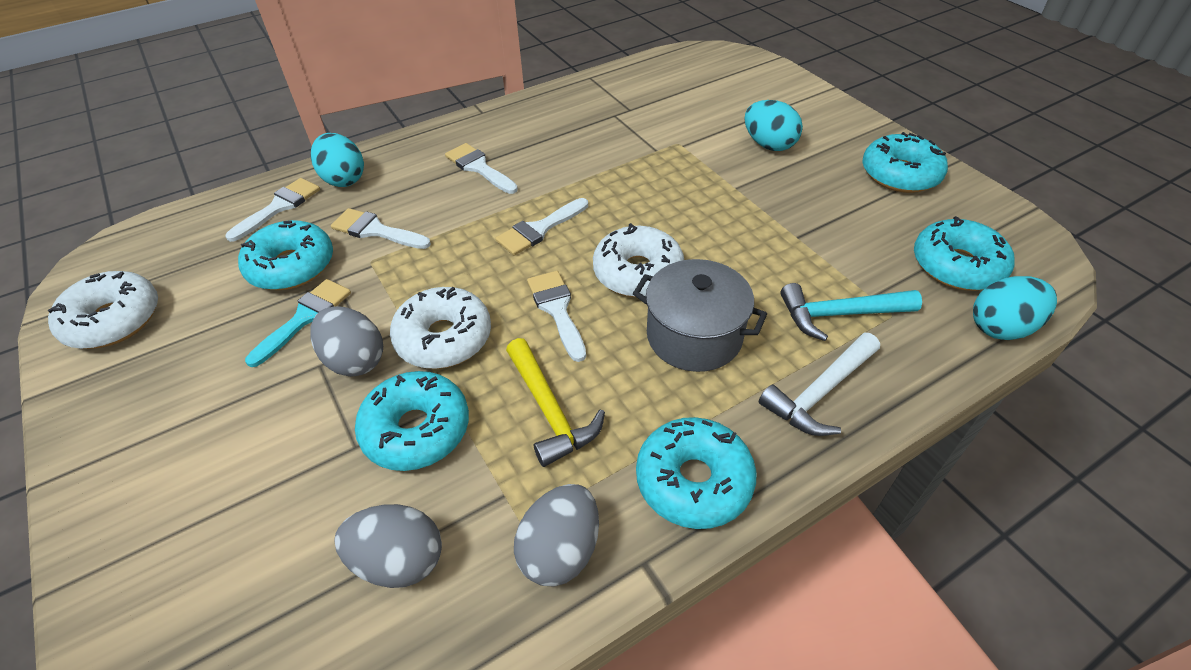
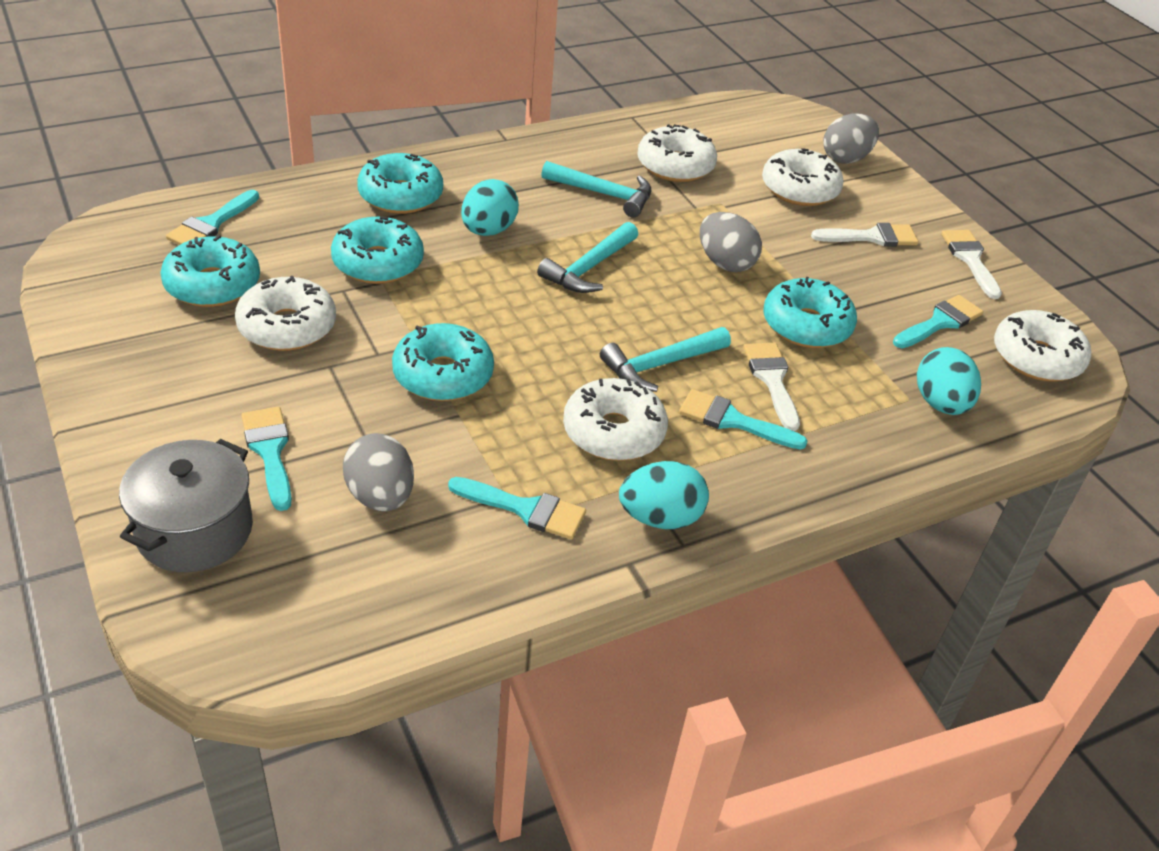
turquoise brush: 1 -> 5
turquoise hammer: 1 -> 3
white brush: 5 -> 3
white donut: 3 -> 5
white hammer: 1 -> 0
yellow hammer: 1 -> 0

